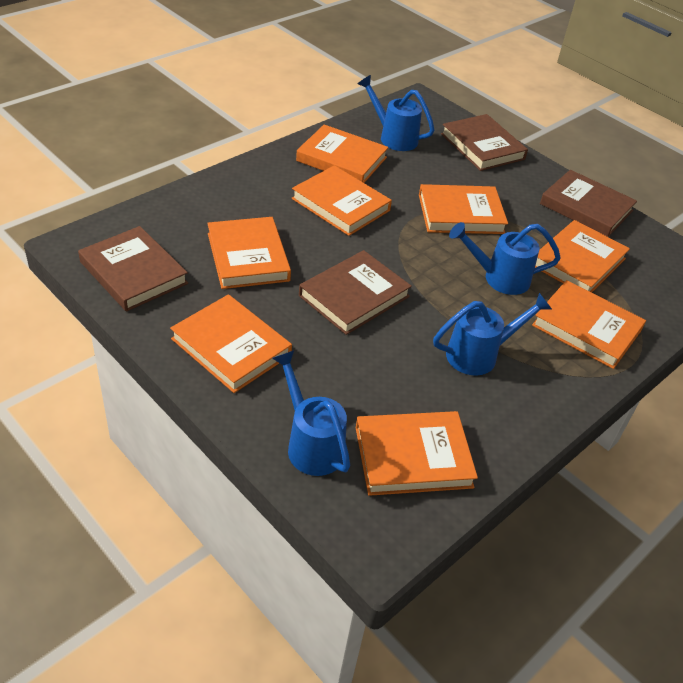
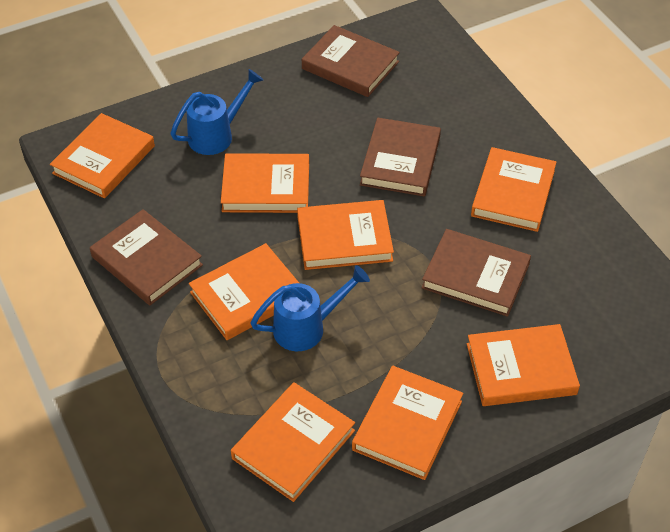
blue watering can: 4 -> 2

